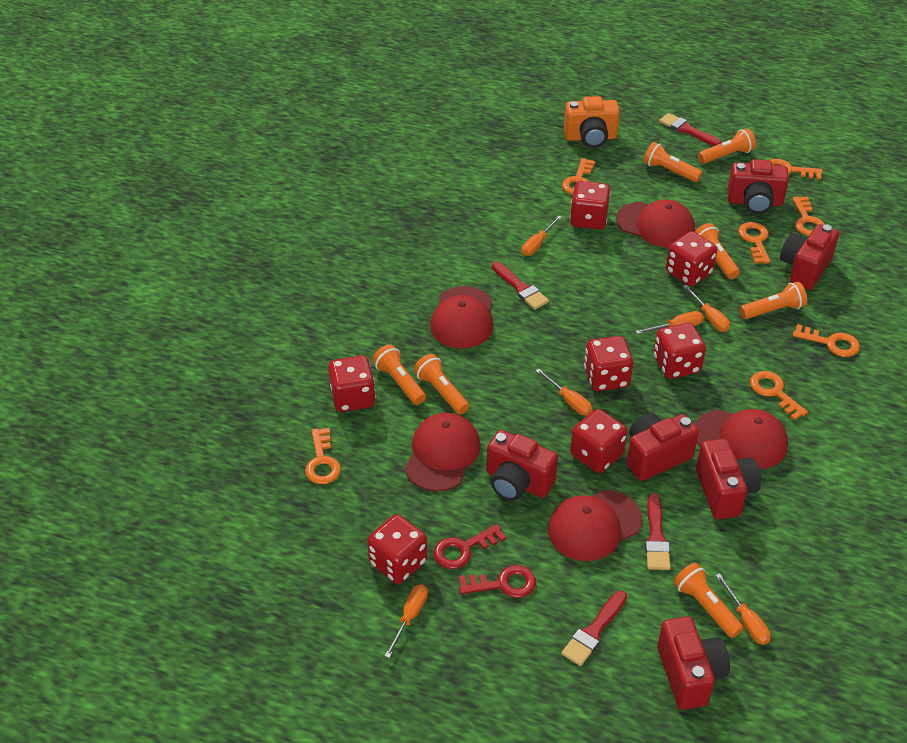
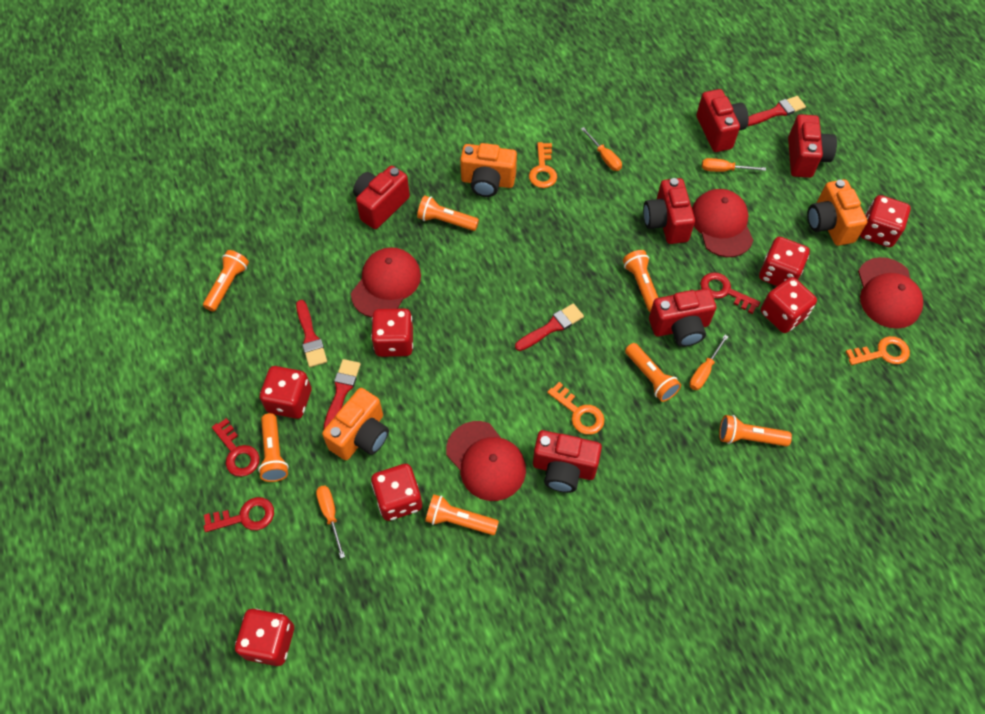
orange camera: 1 -> 3
orange key: 7 -> 3
orange screwdriver: 6 -> 4
red cap: 5 -> 4
red key: 2 -> 3

